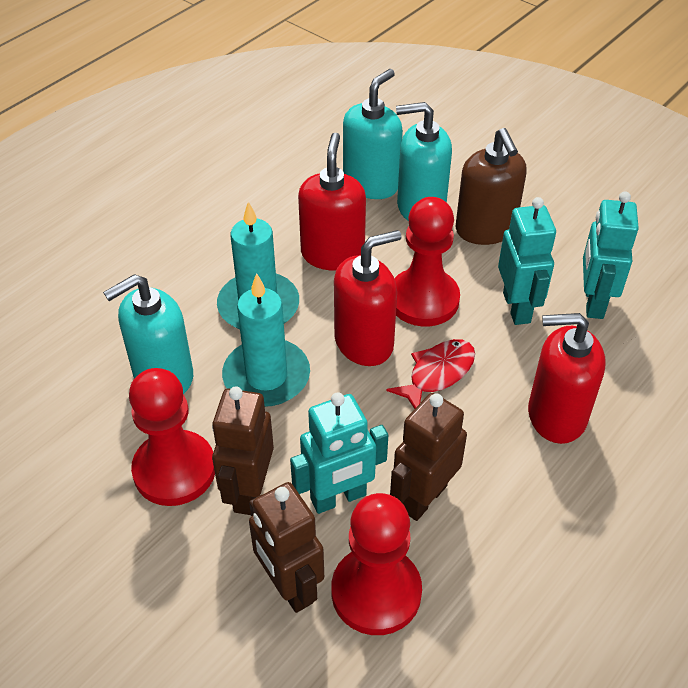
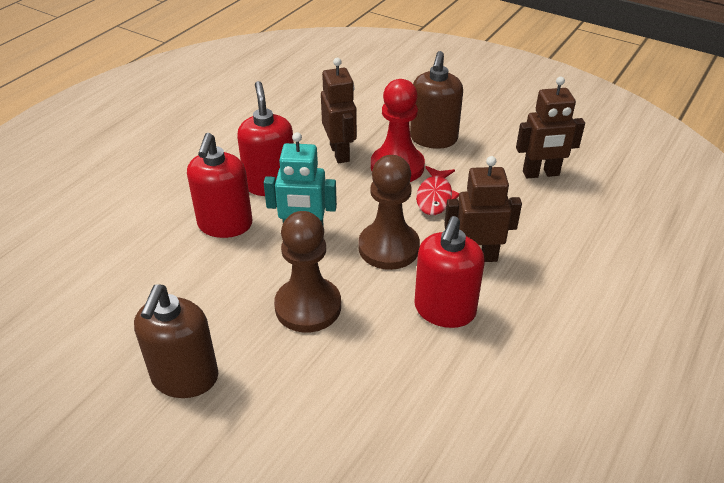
brown pawn: 0 -> 2
brown soap dispenser: 1 -> 2
red pawn: 3 -> 1
turquoise candle: 2 -> 0
turquoise robot: 3 -> 1
turquoise soap dispenser: 3 -> 0

